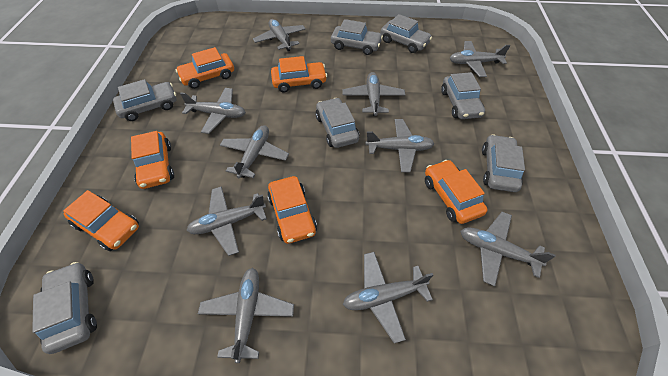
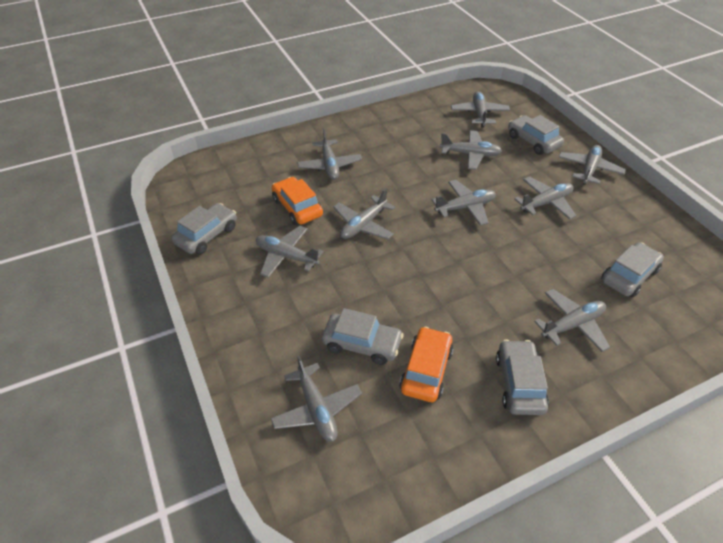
grey car: 7 -> 5
orange car: 6 -> 2

